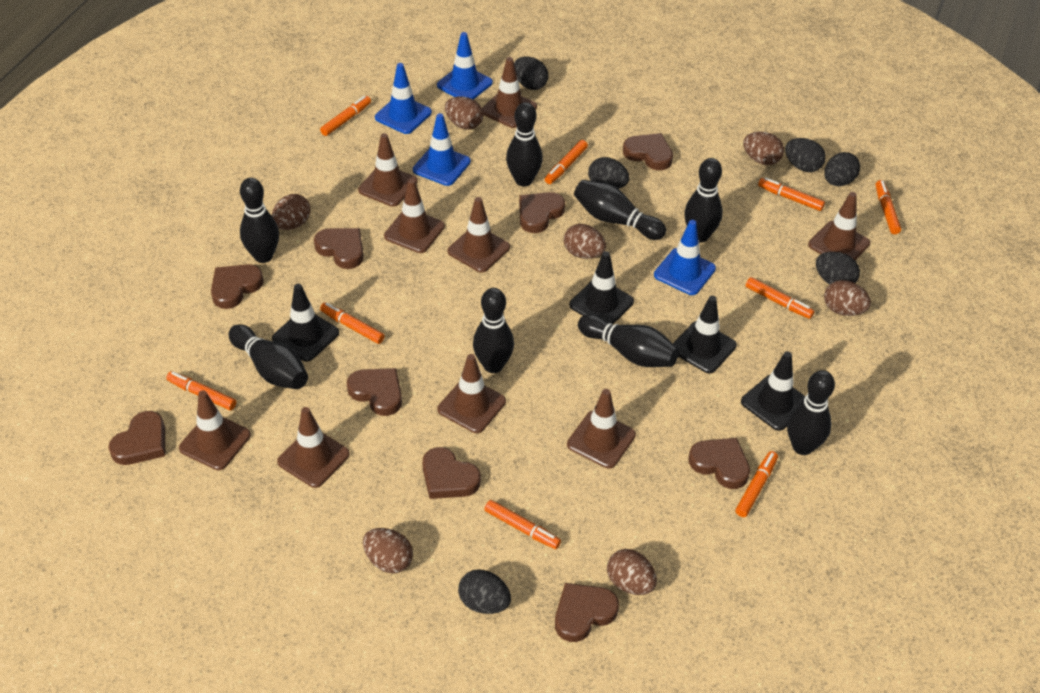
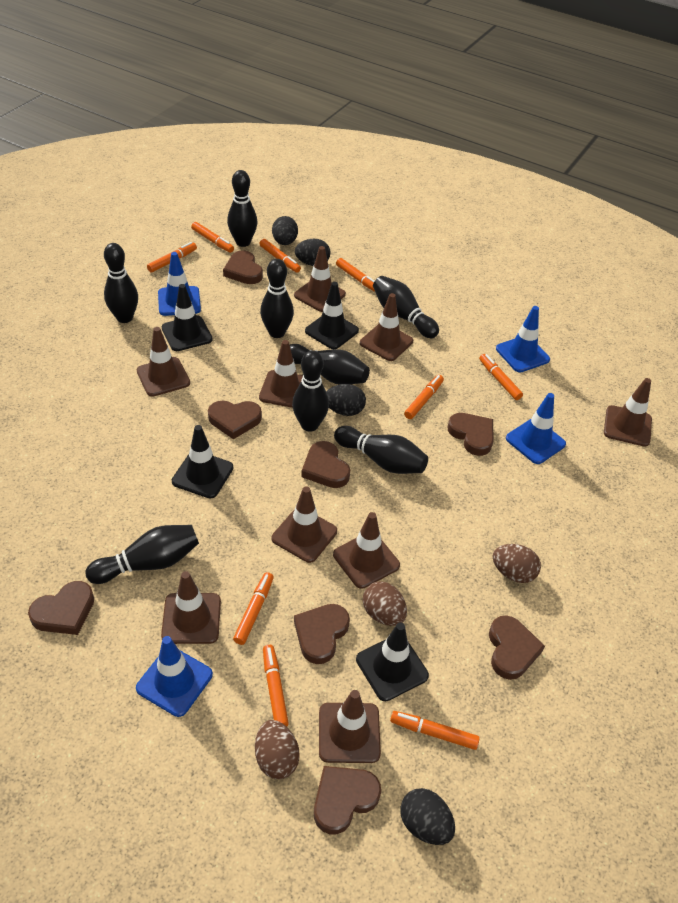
black egg: 6 -> 4
brown egg: 7 -> 3
brown heart: 9 -> 8

